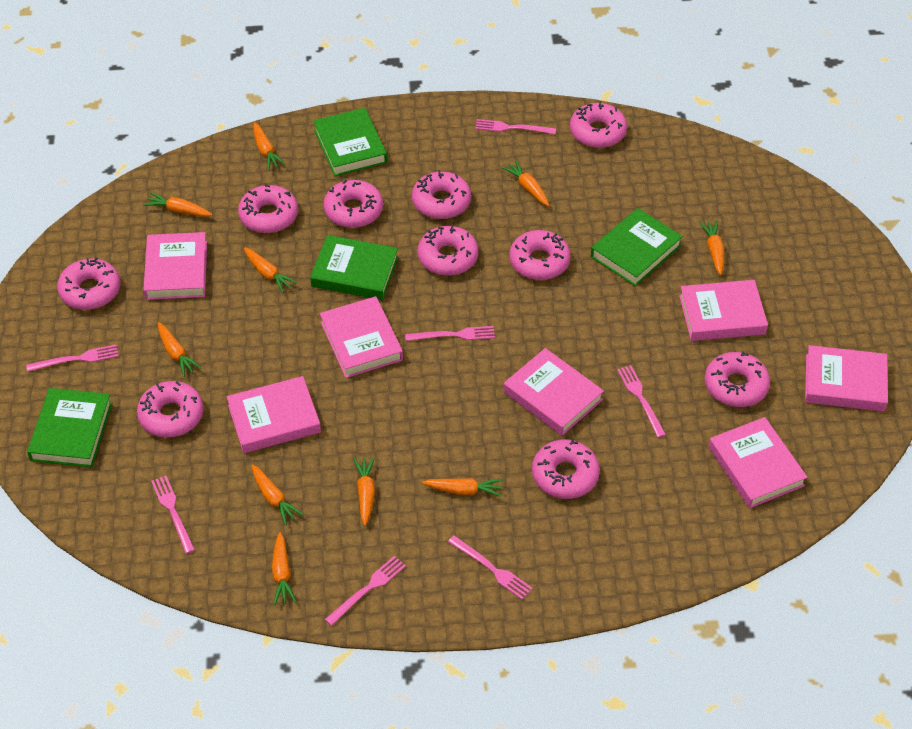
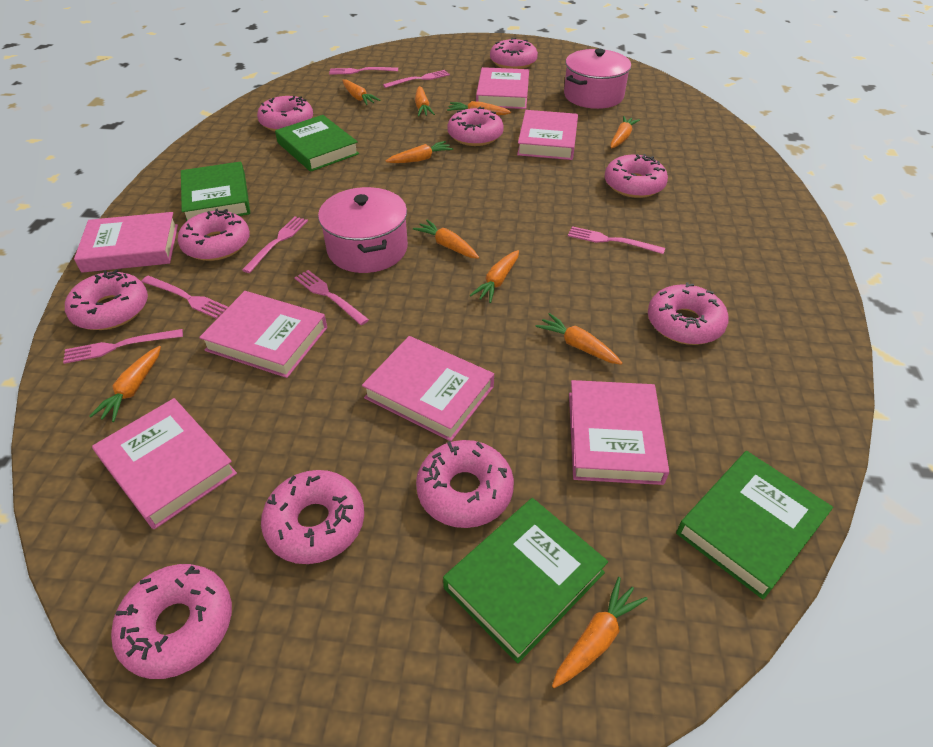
pink pot: 0 -> 2

